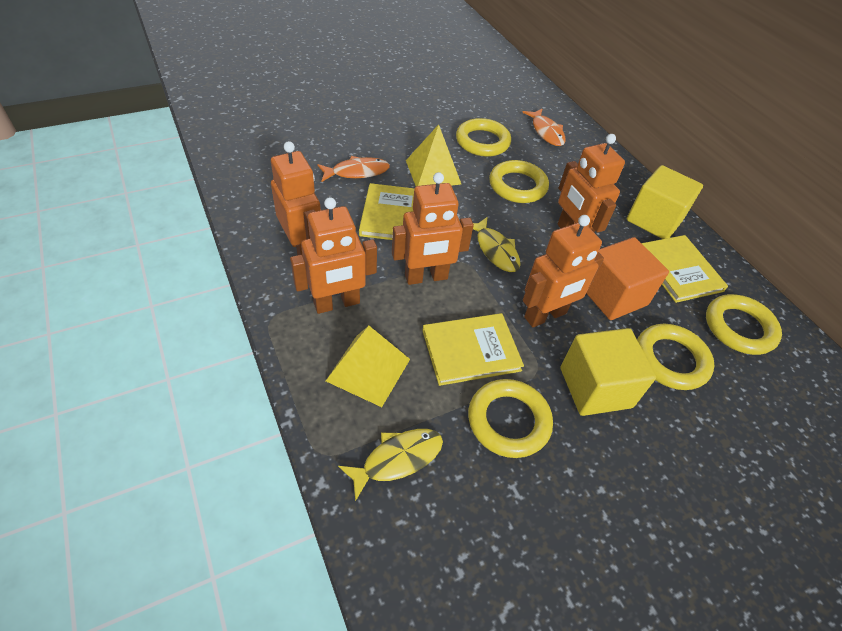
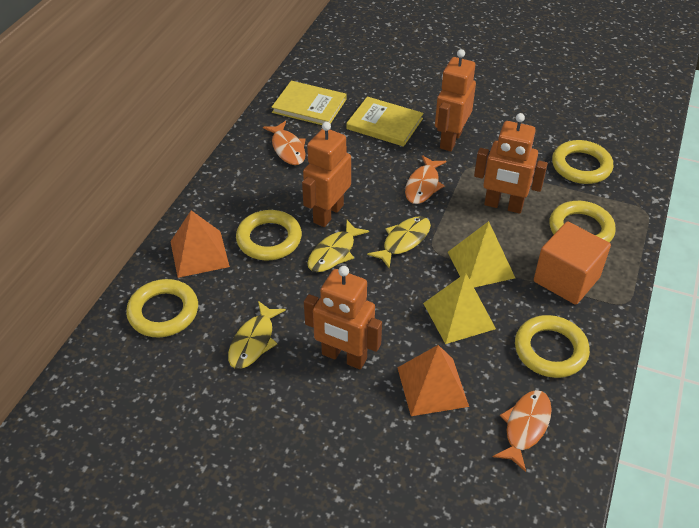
orange fish: 2 -> 3
orange pyramid: 0 -> 2
orange robot: 5 -> 4
yellow book: 3 -> 2
yellow cube: 2 -> 0
yellow fish: 2 -> 3

